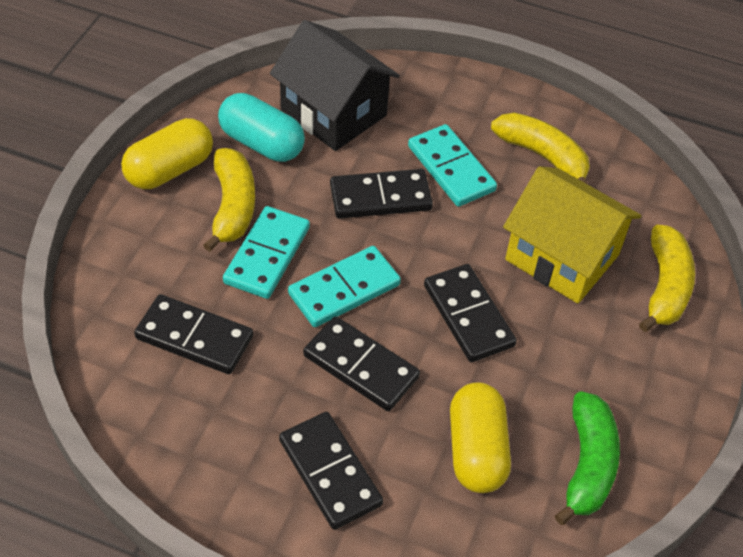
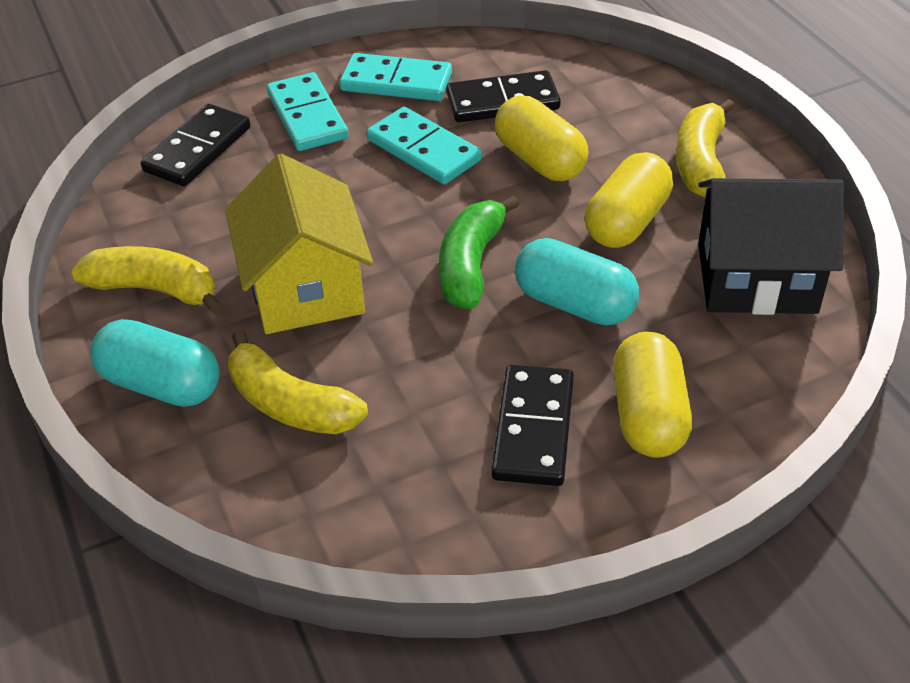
black domino: 5 -> 3
turquoise capsule: 1 -> 2
yellow capsule: 2 -> 3

